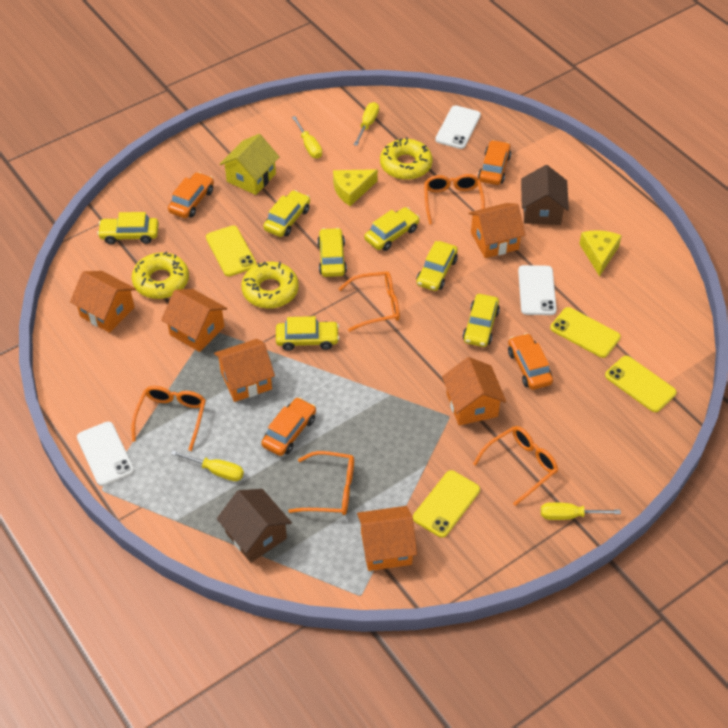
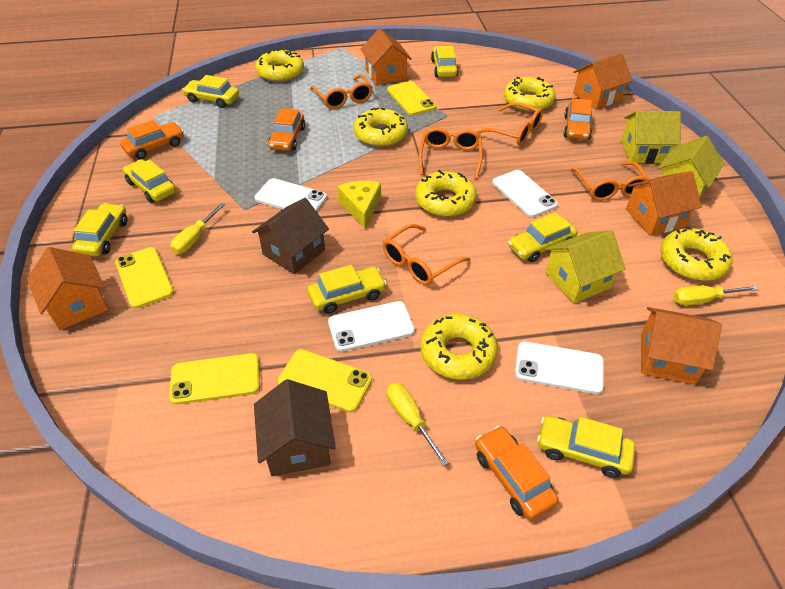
orange house: 6 -> 5
white phone: 3 -> 4
yellow cheese: 2 -> 1
yellow donut: 3 -> 6
yellow house: 1 -> 3
yellow screwdriver: 4 -> 3

